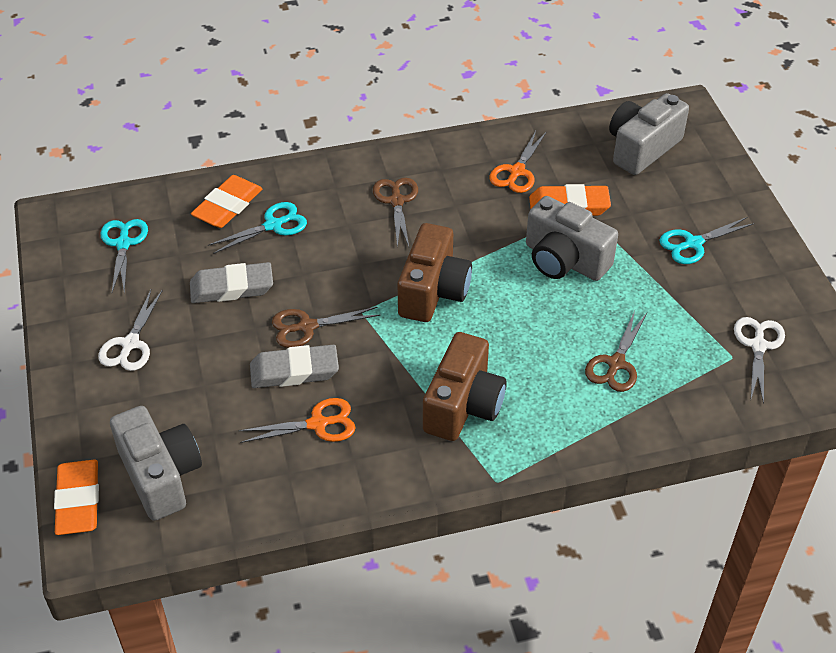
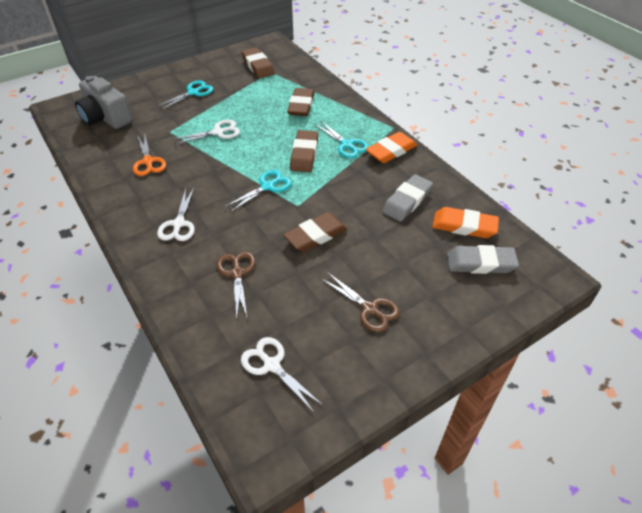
brown camera: 2 -> 0
brown eraser: 0 -> 4
brown scissors: 3 -> 2
grey camera: 3 -> 1
orange eraser: 3 -> 2
orange scissors: 2 -> 1
white scissors: 2 -> 3

